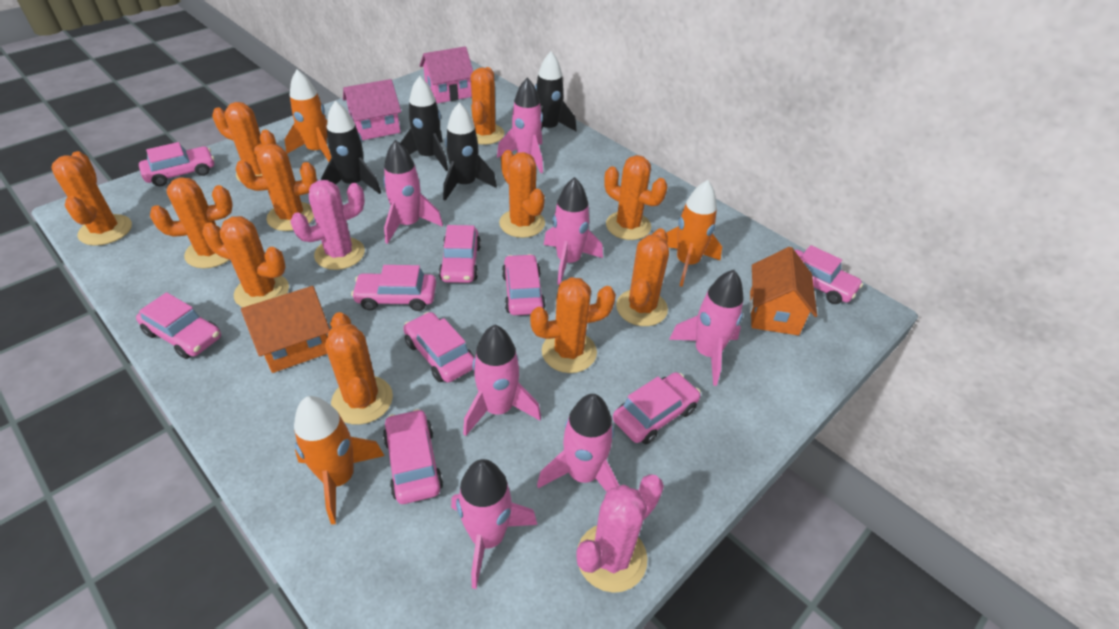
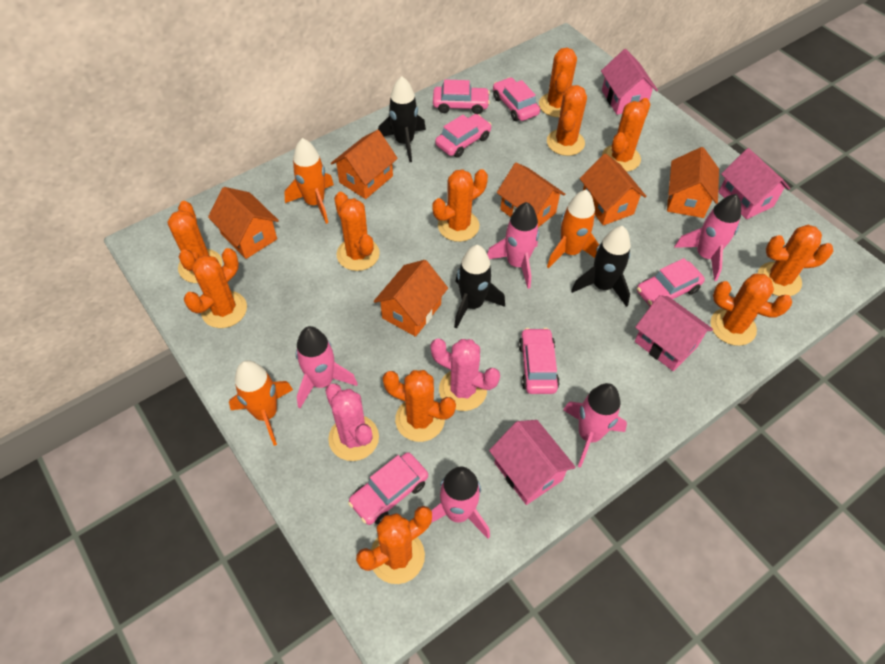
black rocket: 4 -> 3
orange house: 2 -> 6
pink car: 9 -> 6
pink house: 2 -> 4
pink rocket: 7 -> 5

